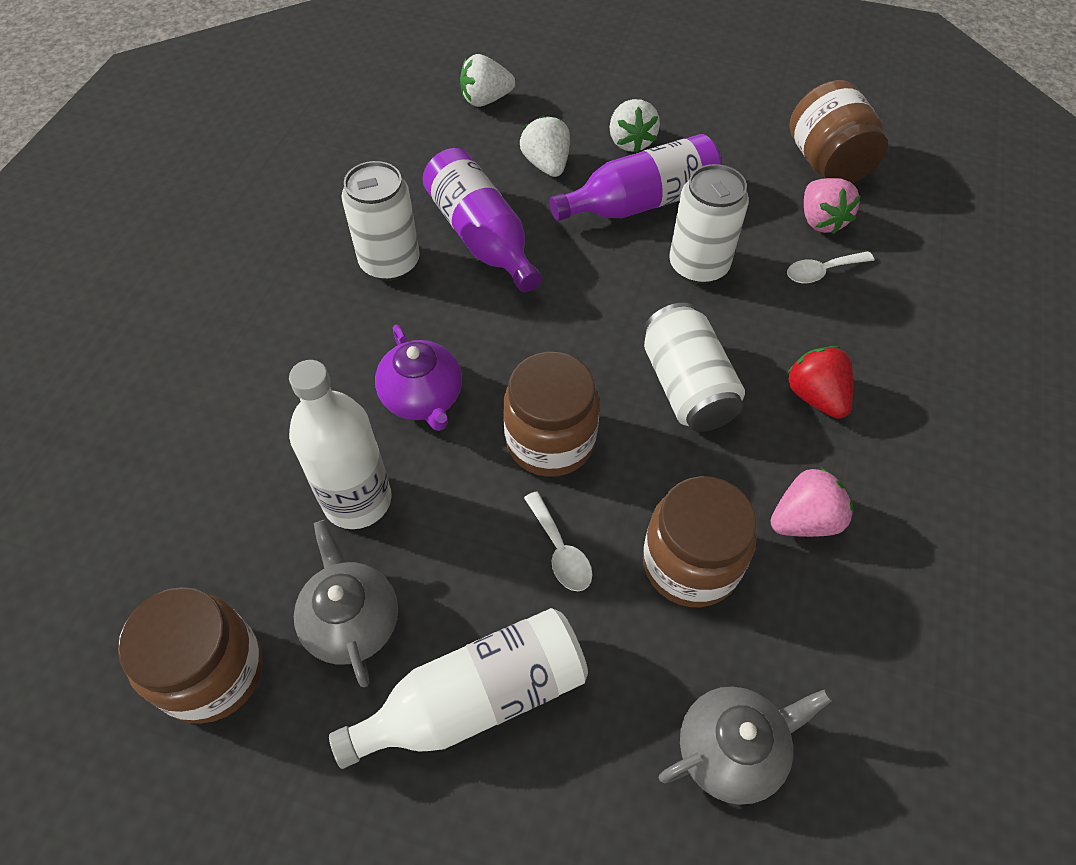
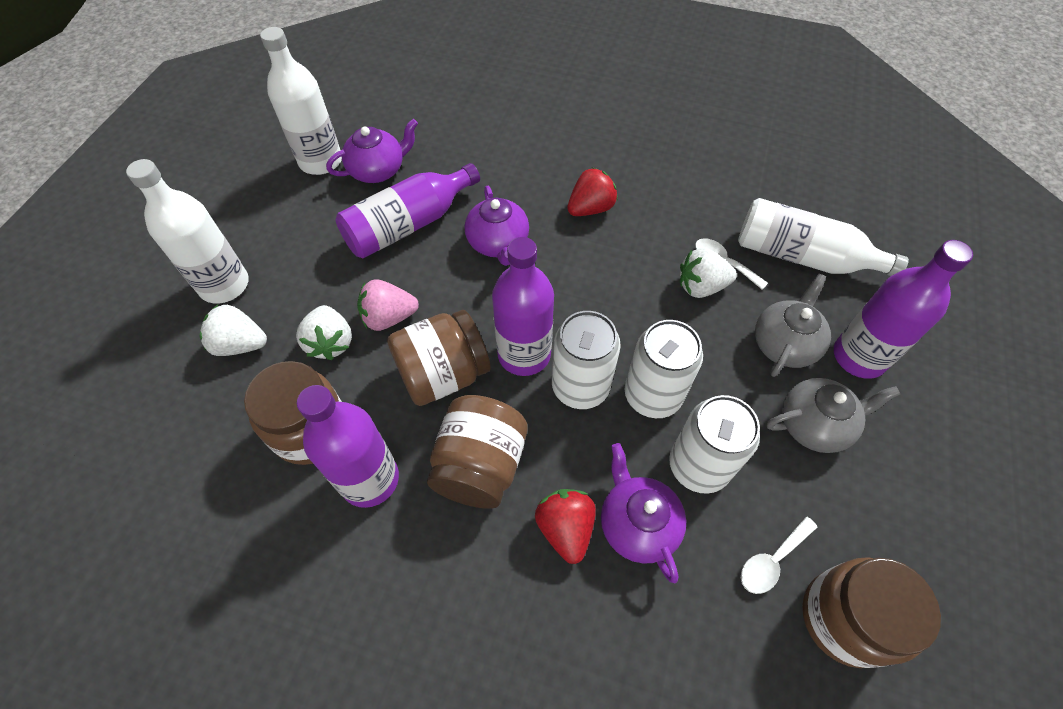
pink strawberry: 2 -> 1
purple bottle: 2 -> 4
purple teapot: 1 -> 3
red strawberry: 1 -> 2
white bottle: 2 -> 3

